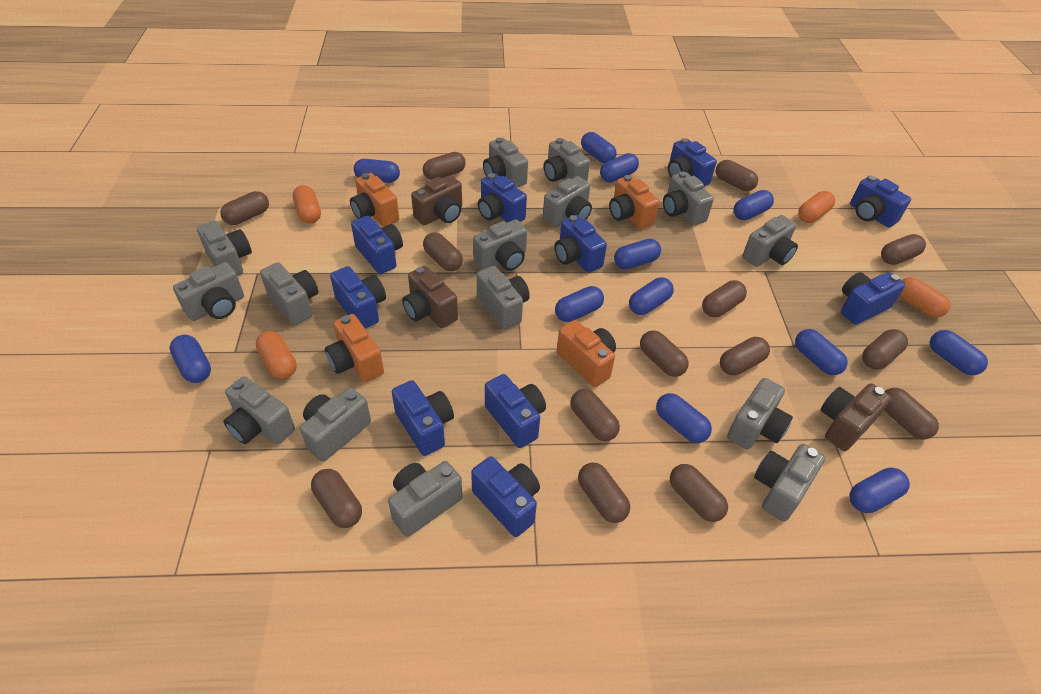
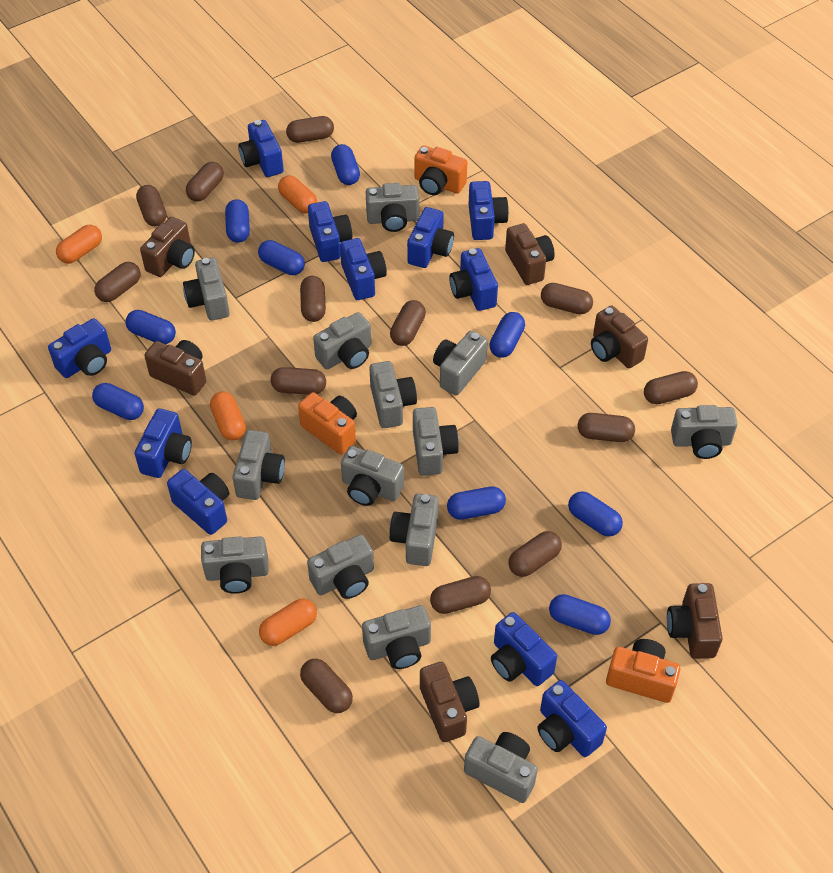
blue camera: 10 -> 11
blue capsule: 12 -> 9
brown camera: 3 -> 6
brown capsule: 14 -> 13
grey camera: 15 -> 14
orange camera: 4 -> 3

